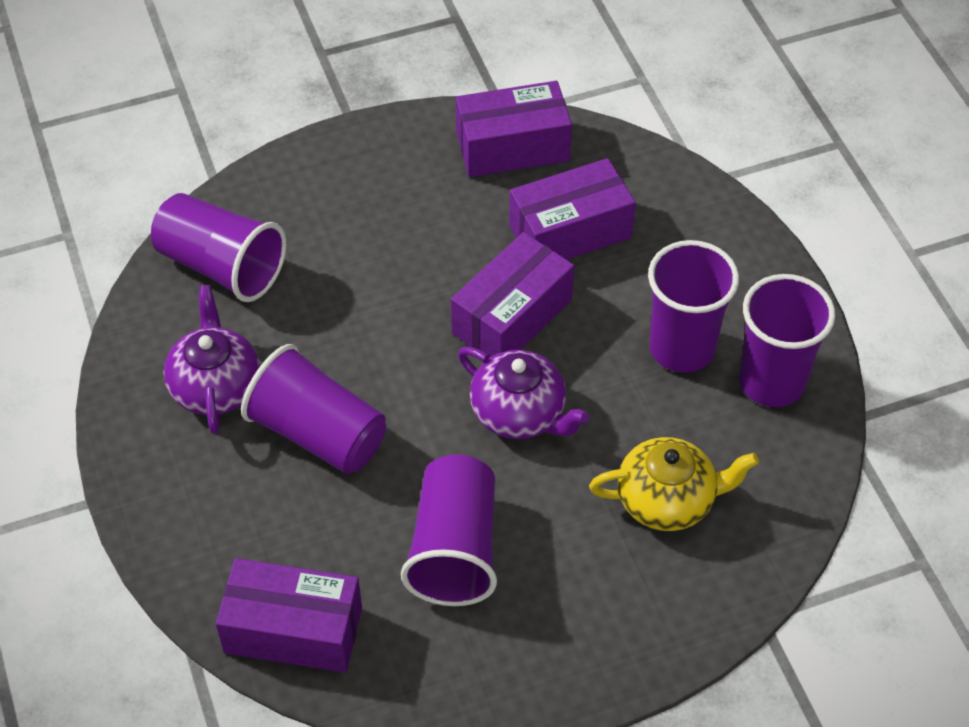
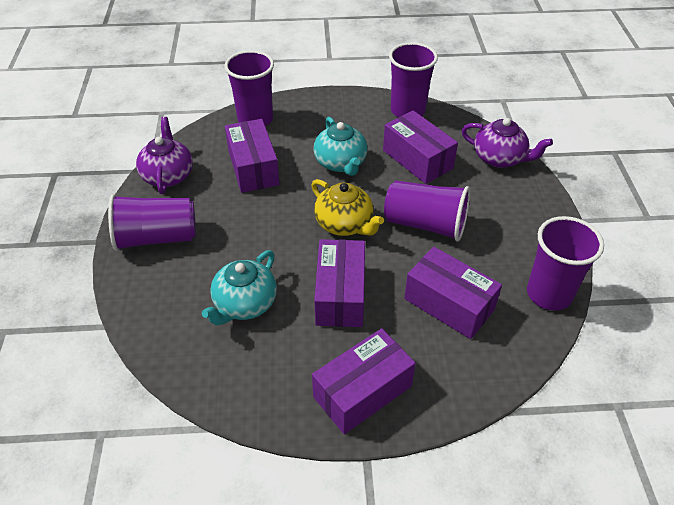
purple box: 4 -> 5
turquoise teapot: 0 -> 2

